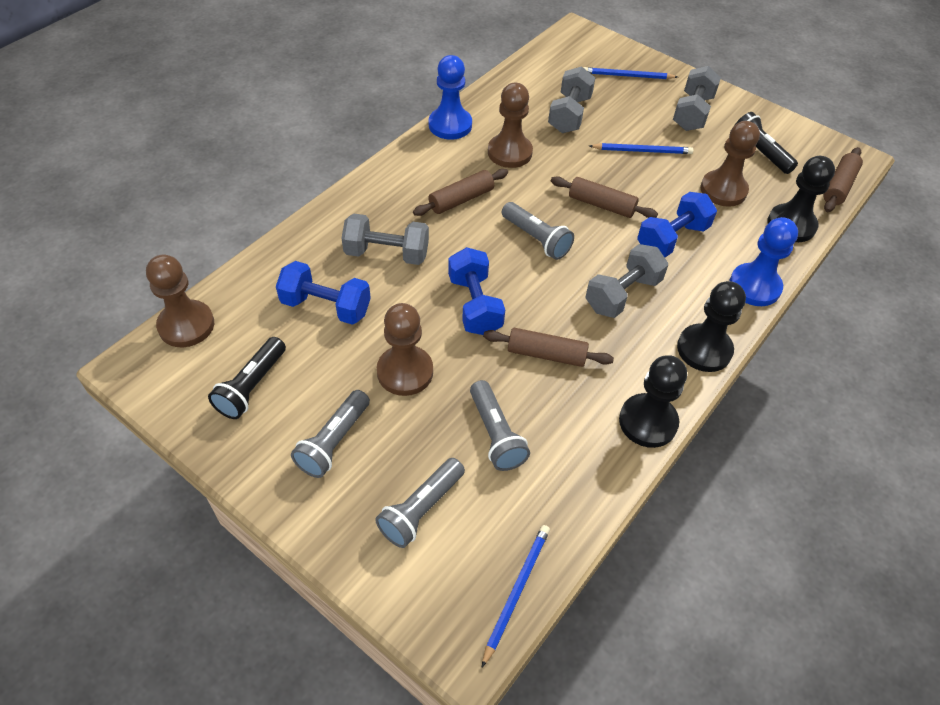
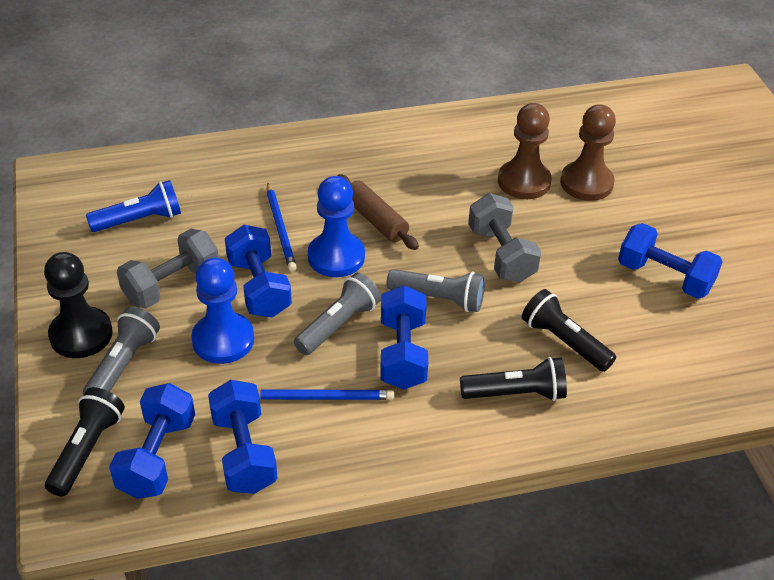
black flashlight: 2 -> 3
black pawn: 3 -> 1
blue dumbbell: 3 -> 5
blue flashlight: 0 -> 1
blue pencil: 3 -> 2
brown pawn: 4 -> 2
brown rolling pin: 4 -> 1
grey dumbbell: 4 -> 2
grey flashlight: 4 -> 3

